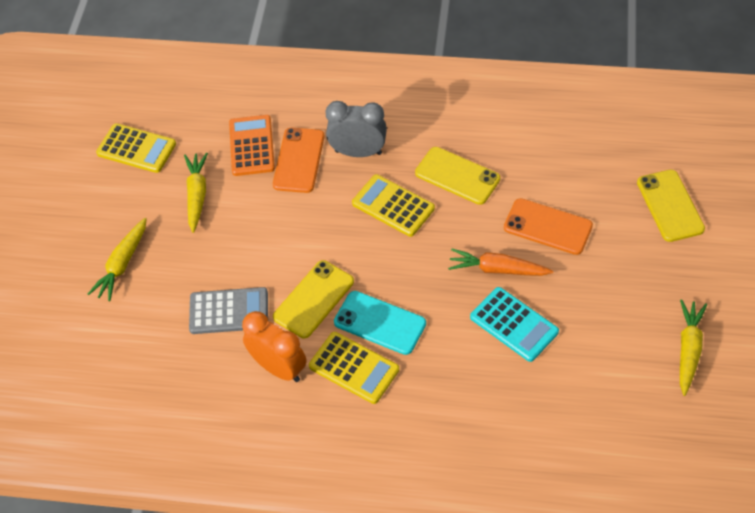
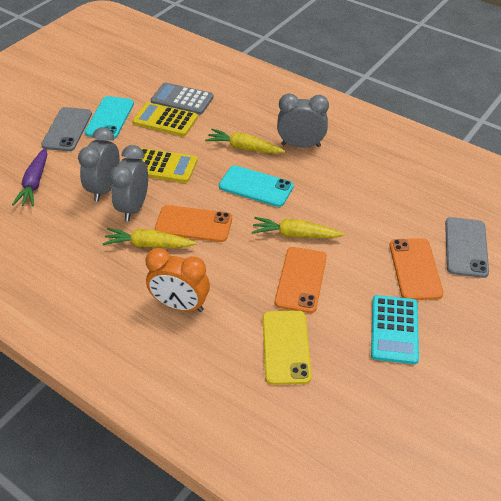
grey clock: 1 -> 3
grey phone: 0 -> 2
orange calculator: 1 -> 0
orange carrot: 1 -> 0
orange phone: 2 -> 3
purple carrot: 0 -> 1
turquoise phone: 1 -> 2
yellow calculator: 3 -> 2
yellow phone: 3 -> 1

